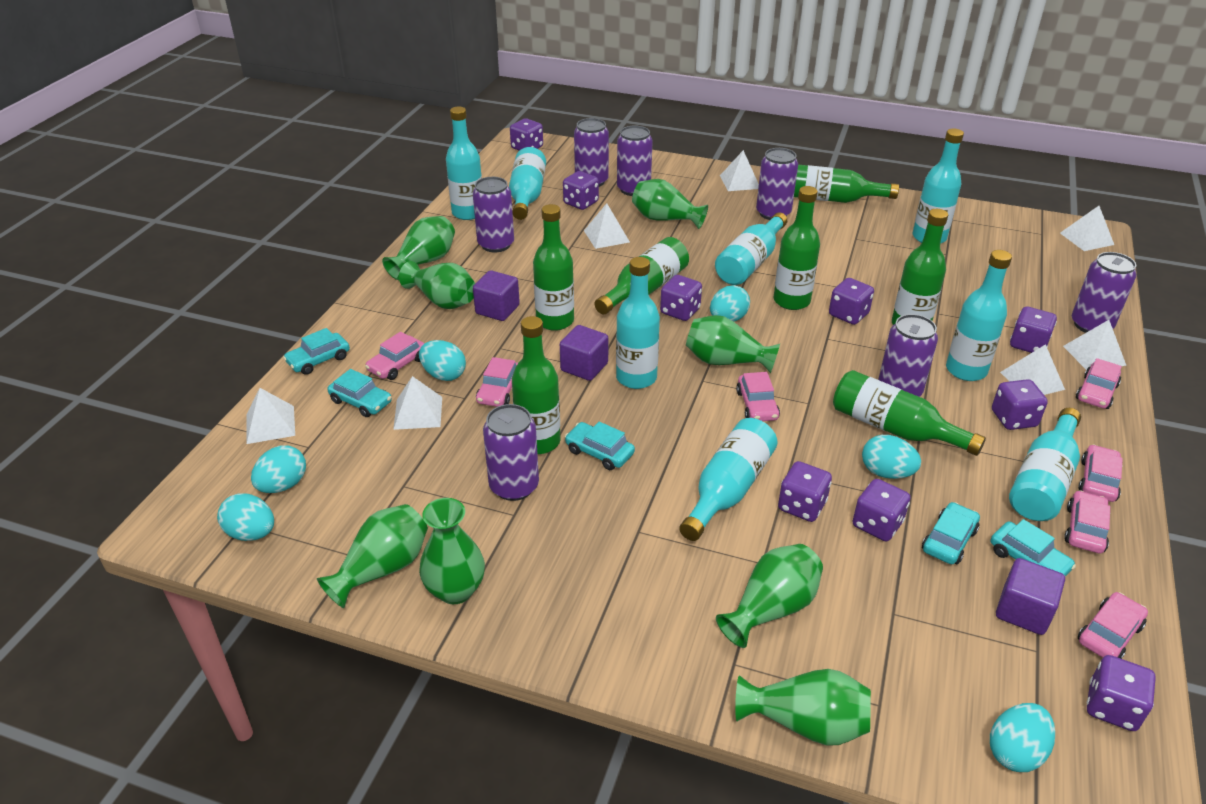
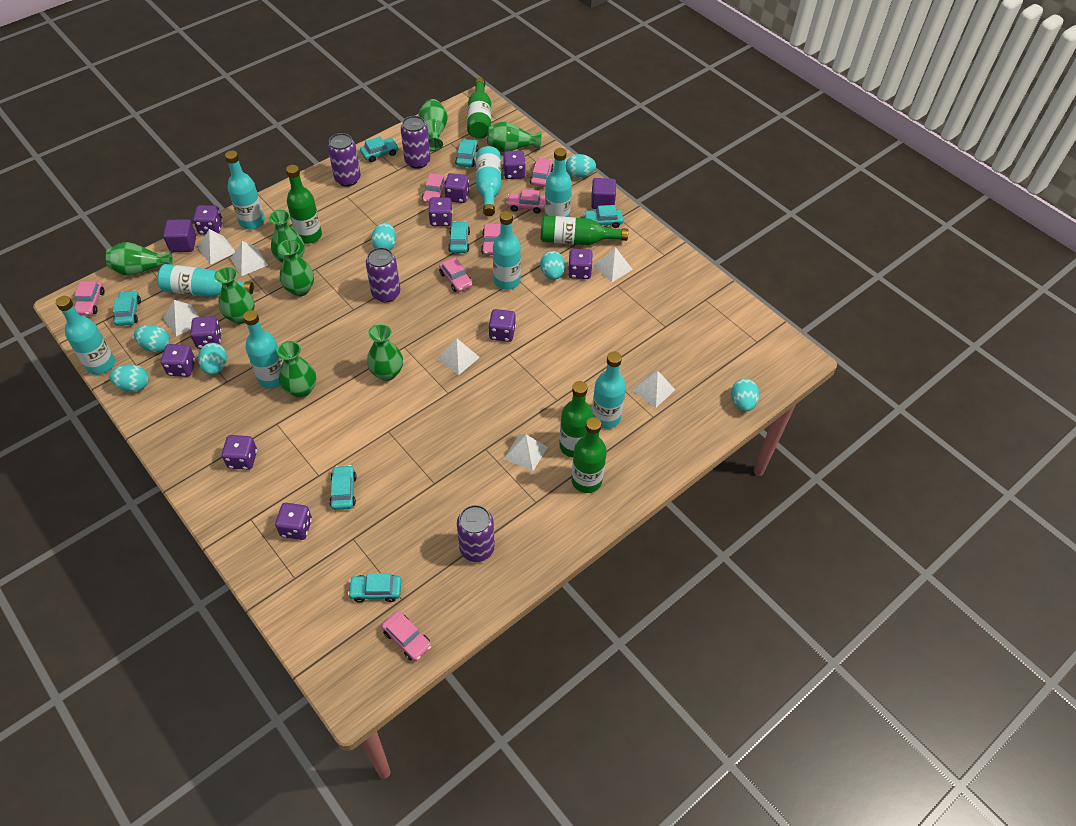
green bottle: 7 -> 5
purple can: 7 -> 4
purple cube: 3 -> 2
purple dice: 9 -> 10
turquoise car: 5 -> 7
turquoise egg: 6 -> 7

